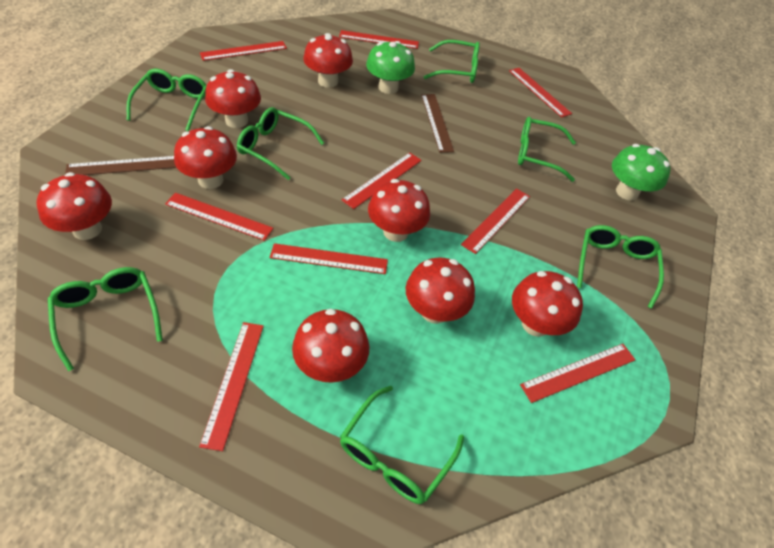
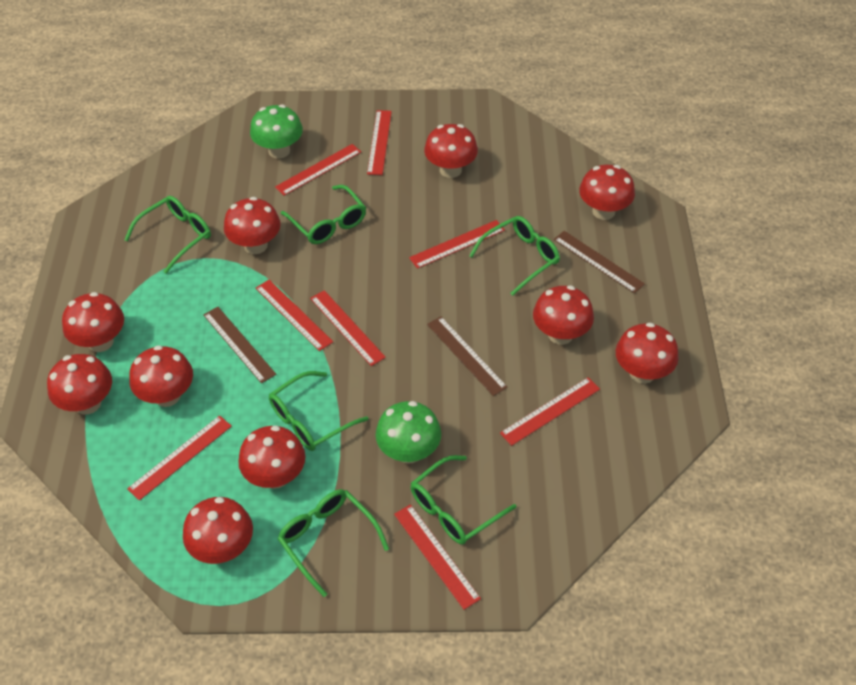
brown ruler: 2 -> 3
green glasses: 7 -> 6
red mushroom: 8 -> 10
red ruler: 9 -> 8

